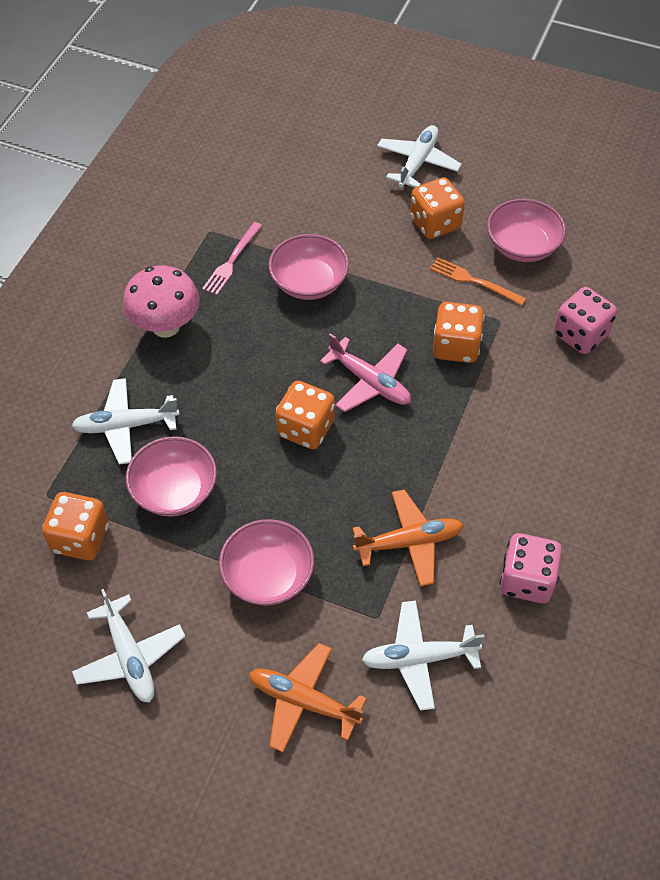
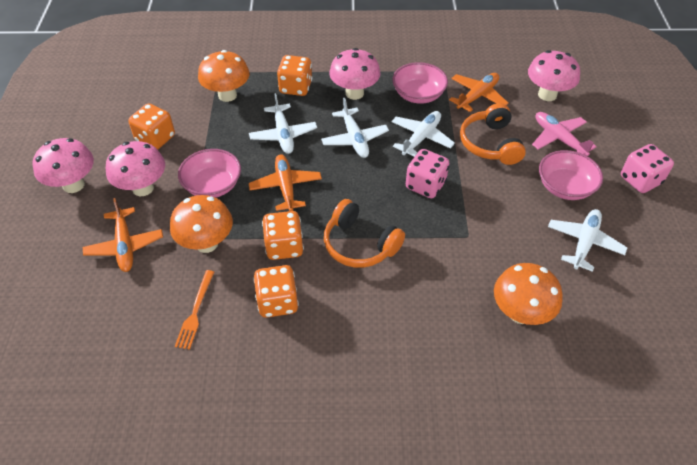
orange headphones: 0 -> 2
orange mushroom: 0 -> 3
orange plane: 2 -> 3
pink bowl: 4 -> 3
pink fork: 1 -> 0
pink mushroom: 1 -> 4

